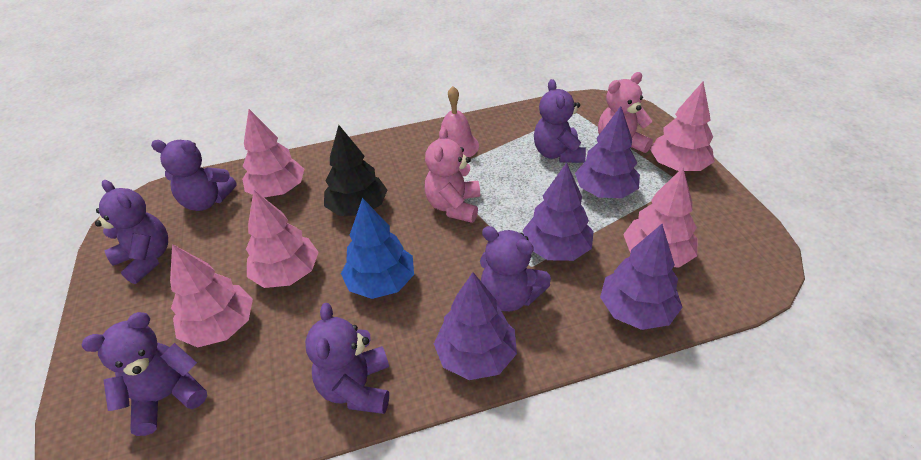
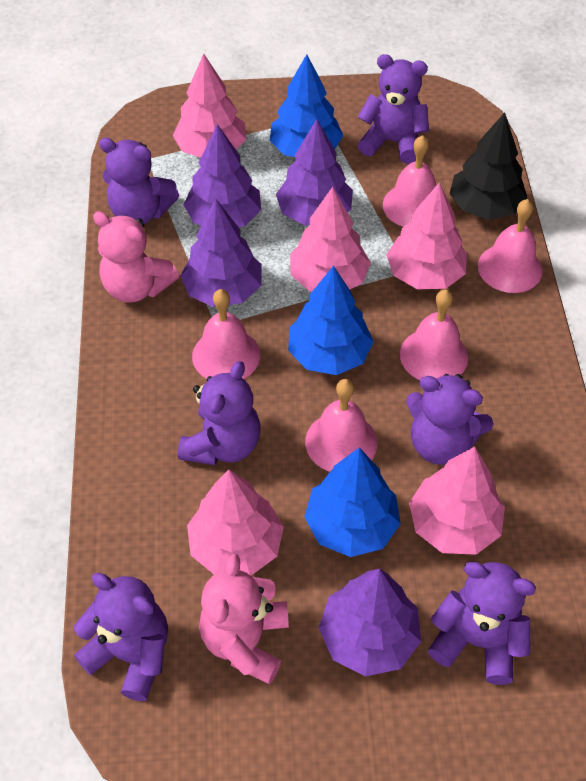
blue tree: 1 -> 3
pink bell: 1 -> 5

